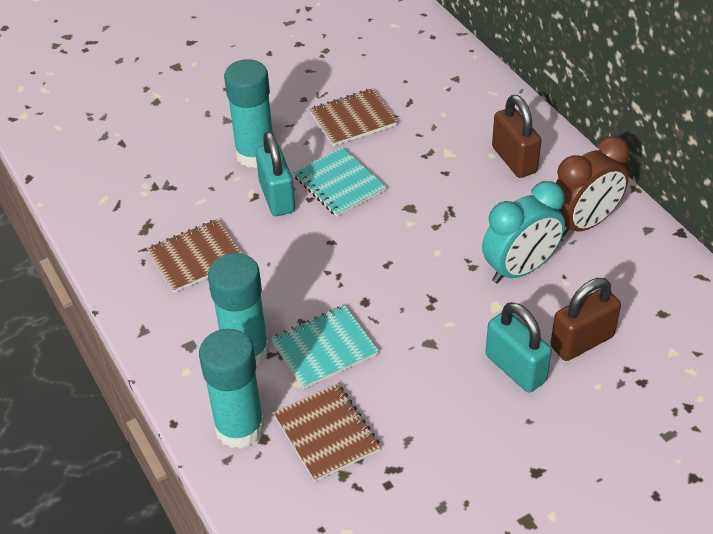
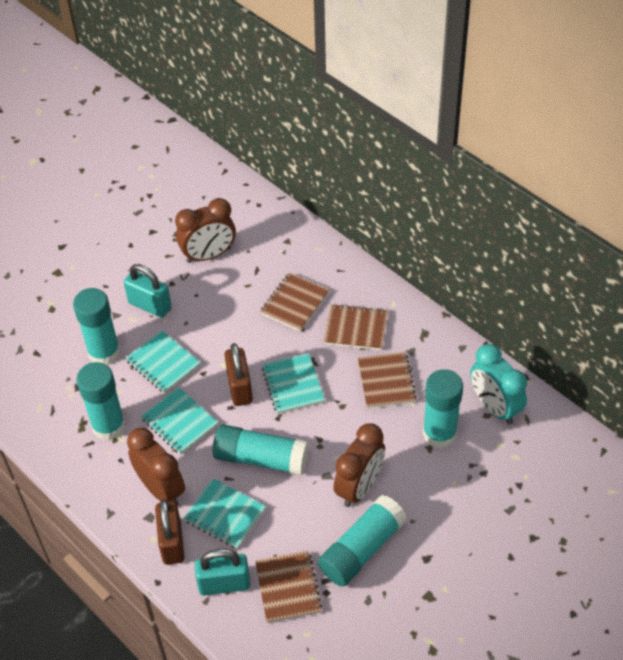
brown clock: 1 -> 3
brown notebook: 3 -> 4
turquoise glue stick: 3 -> 5
turquoise notebook: 2 -> 4

